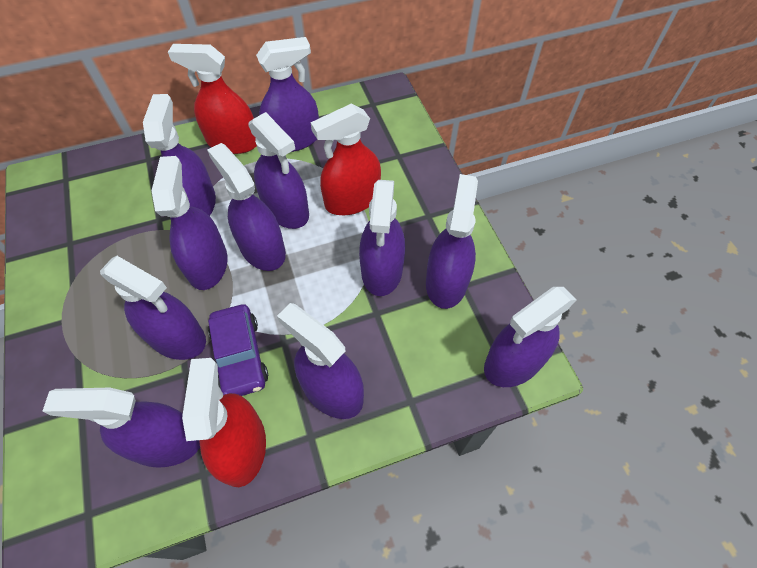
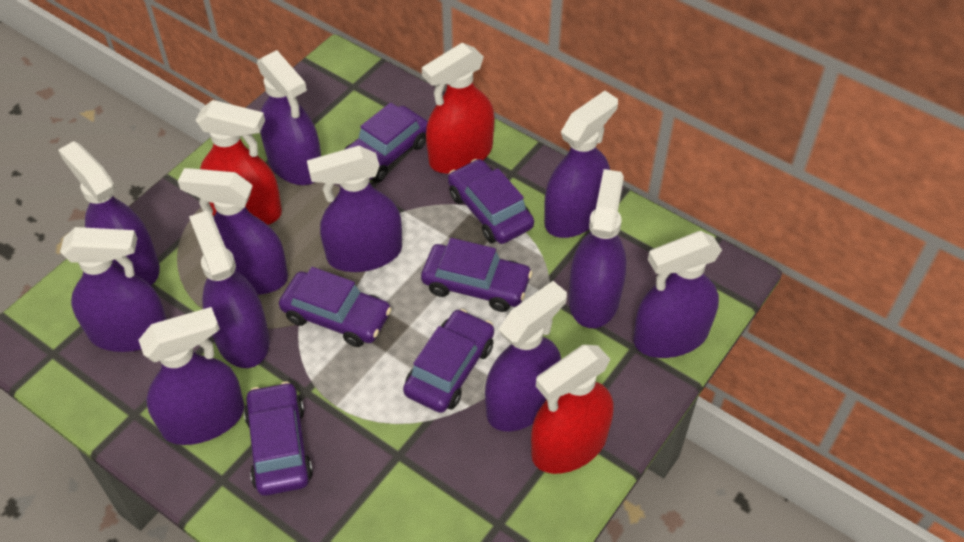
purple car: 1 -> 6

